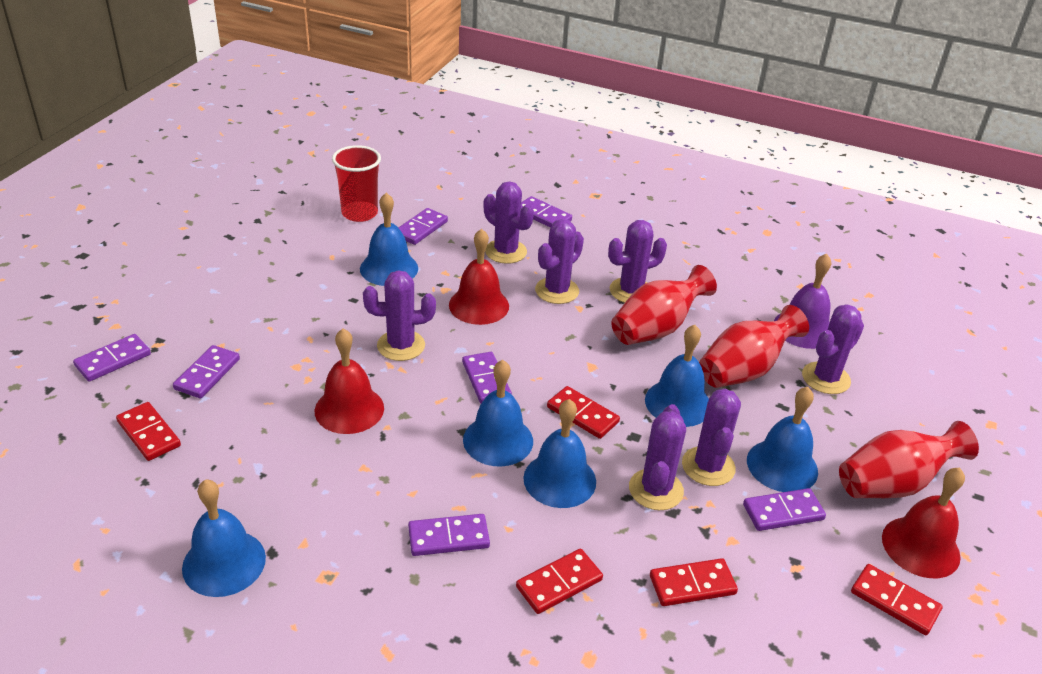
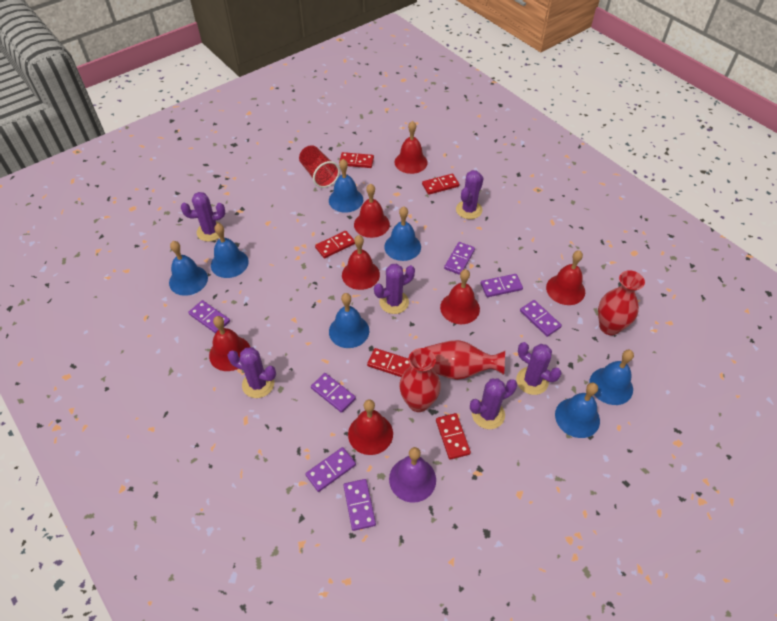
blue bell: 6 -> 7
purple cactus: 7 -> 6
red bell: 3 -> 7

